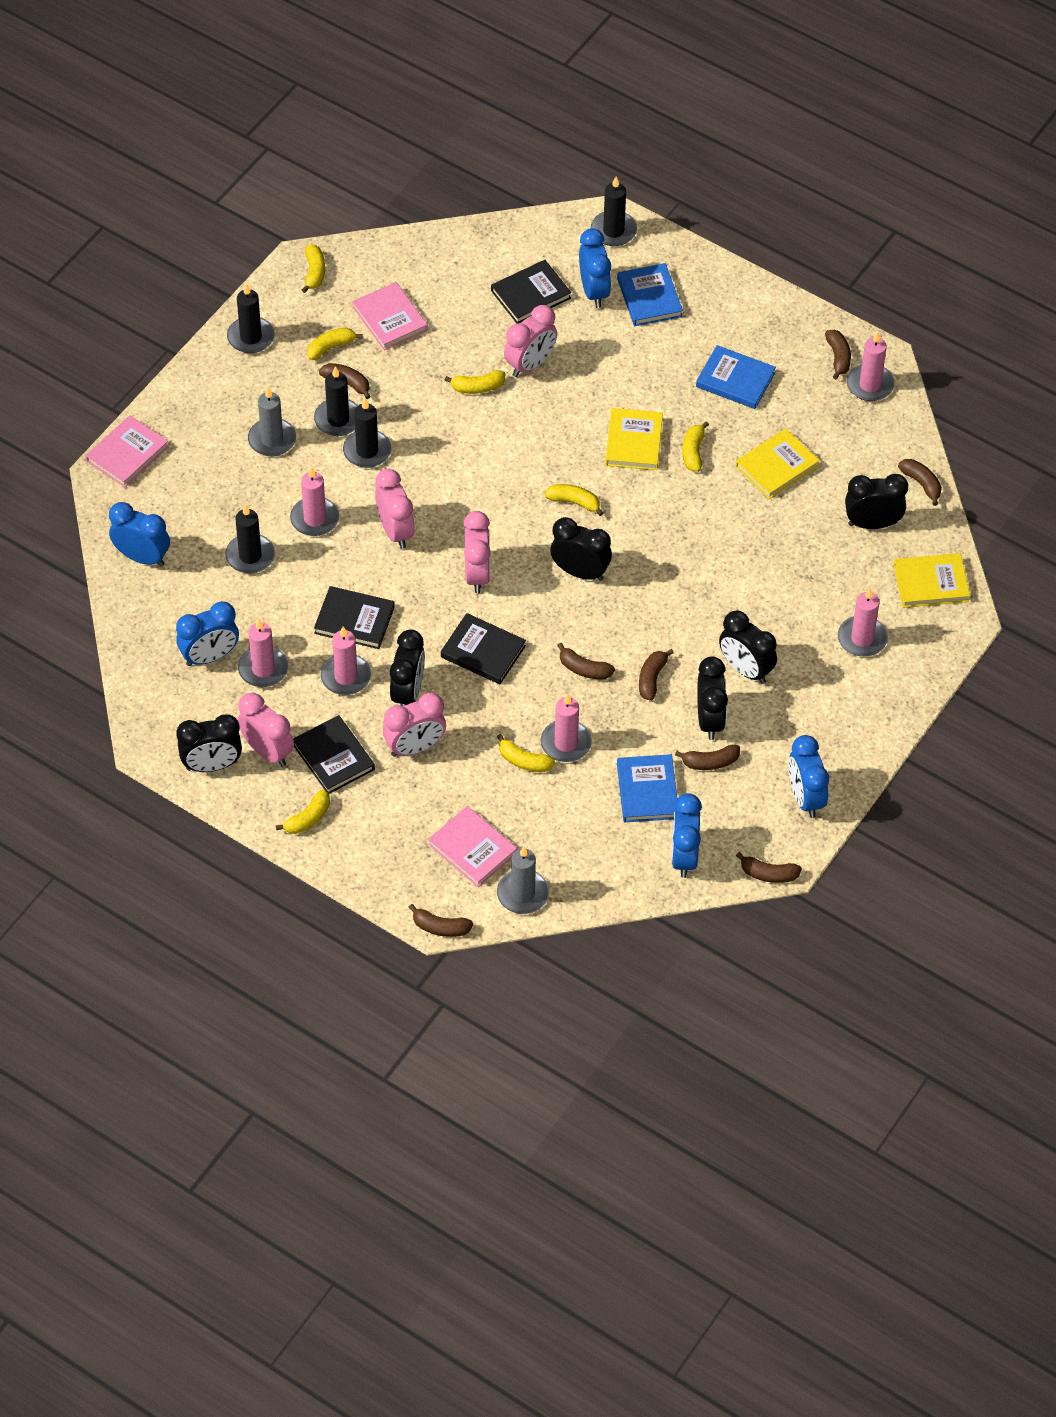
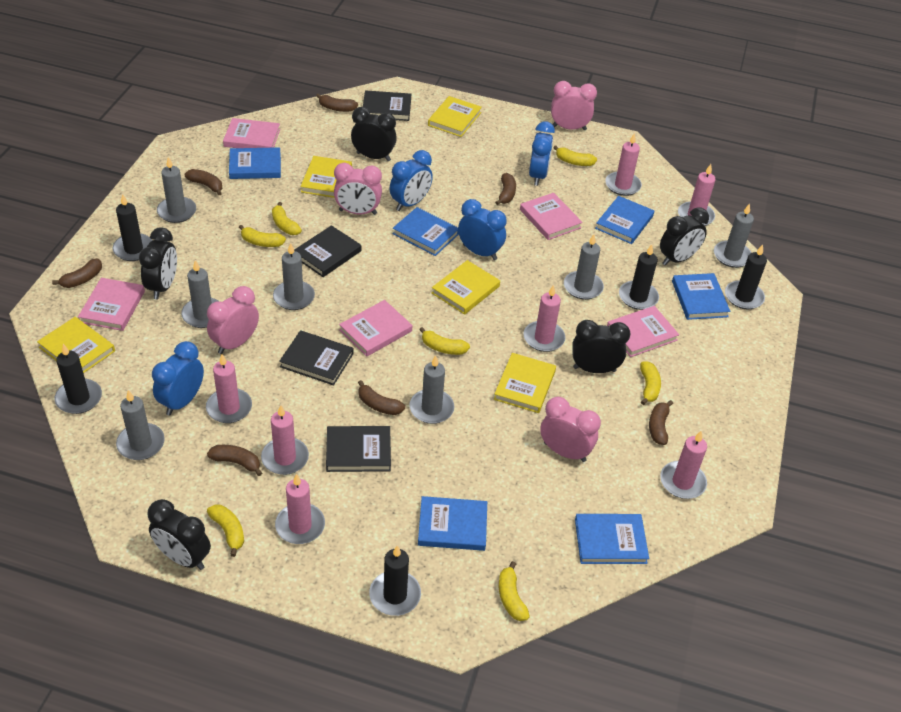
black clock: 6 -> 5
blue book: 3 -> 6
blue clock: 5 -> 4
brown banana: 8 -> 7
grey candle: 2 -> 7
pink book: 3 -> 5
pink candle: 6 -> 7
pink clock: 5 -> 4
yellow book: 3 -> 5

